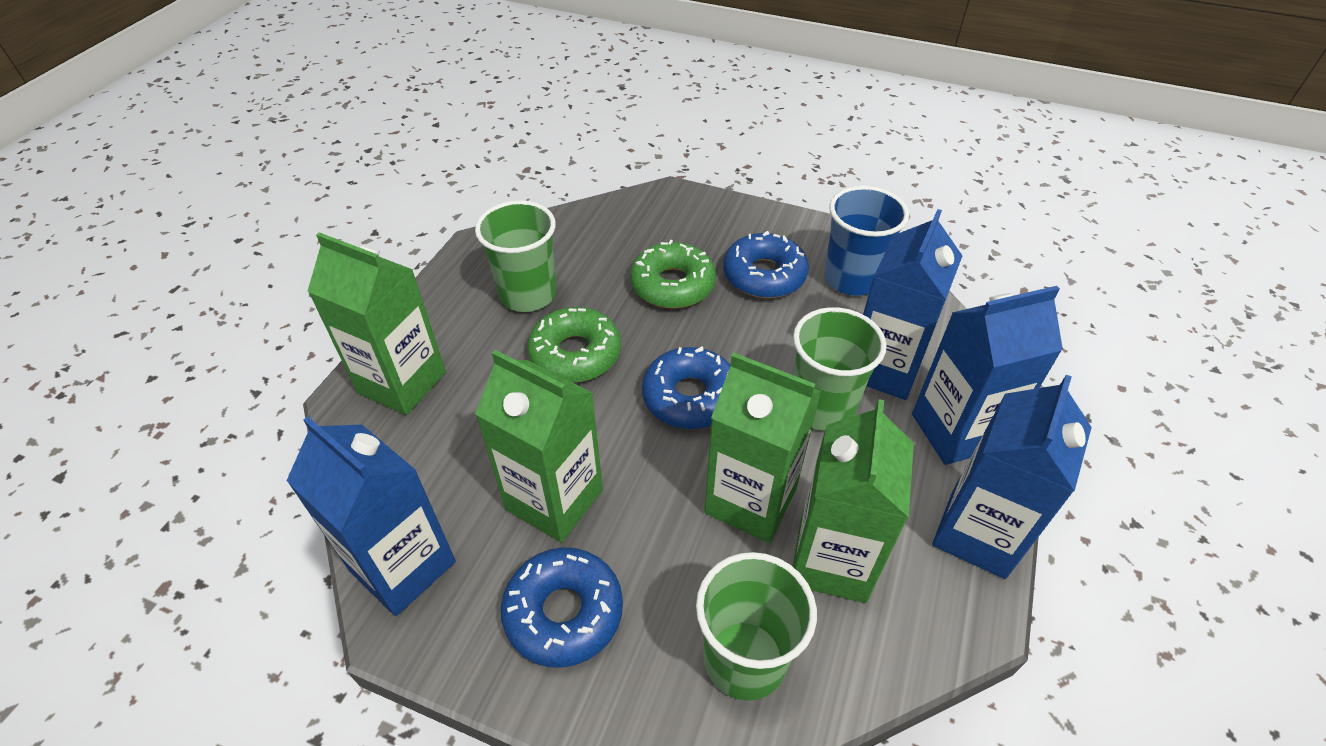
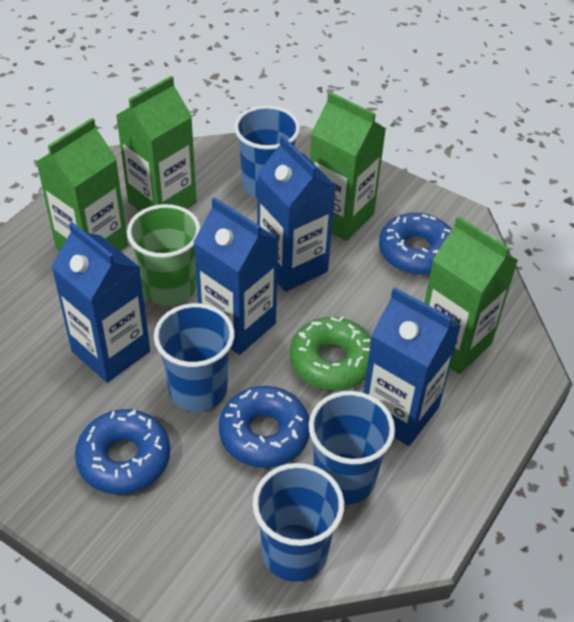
blue cup: 1 -> 4
green cup: 3 -> 1
green donut: 2 -> 1

